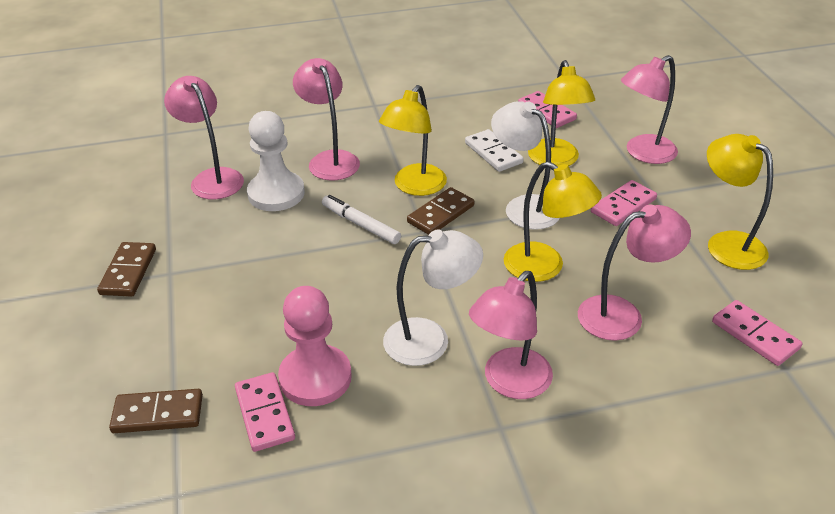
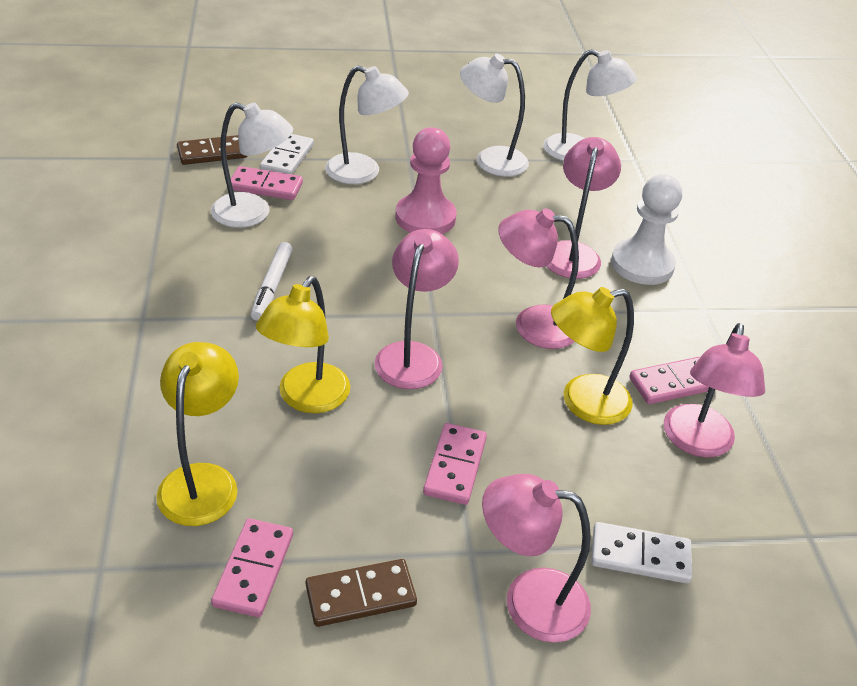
brown domino: 3 -> 2
white domino: 1 -> 2
white lamp: 2 -> 4
yellow lamp: 4 -> 3

